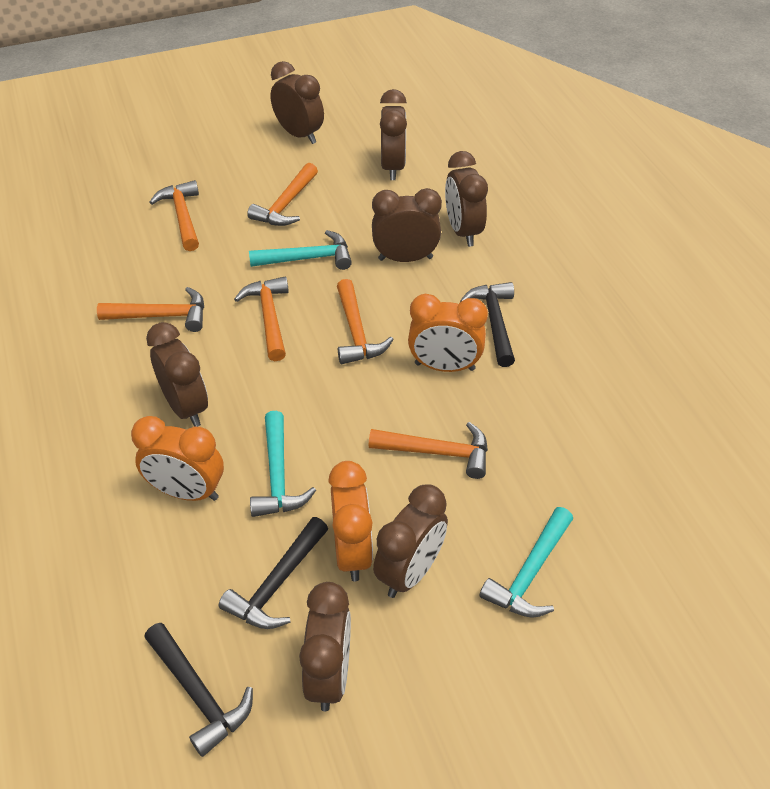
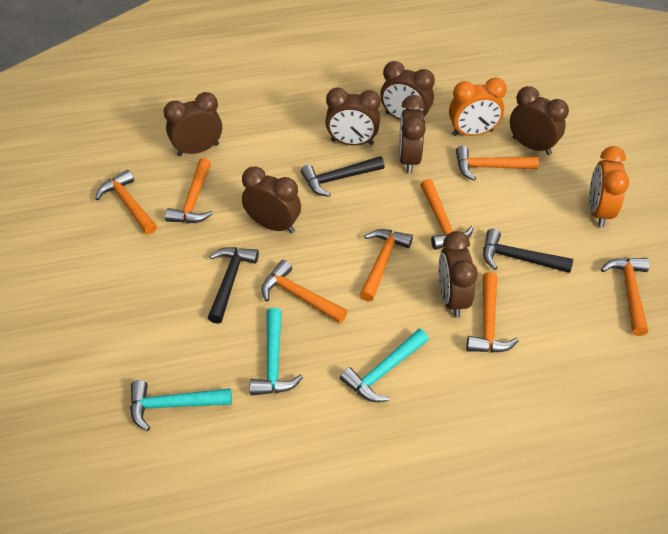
orange clock: 3 -> 2
orange hammer: 6 -> 8

